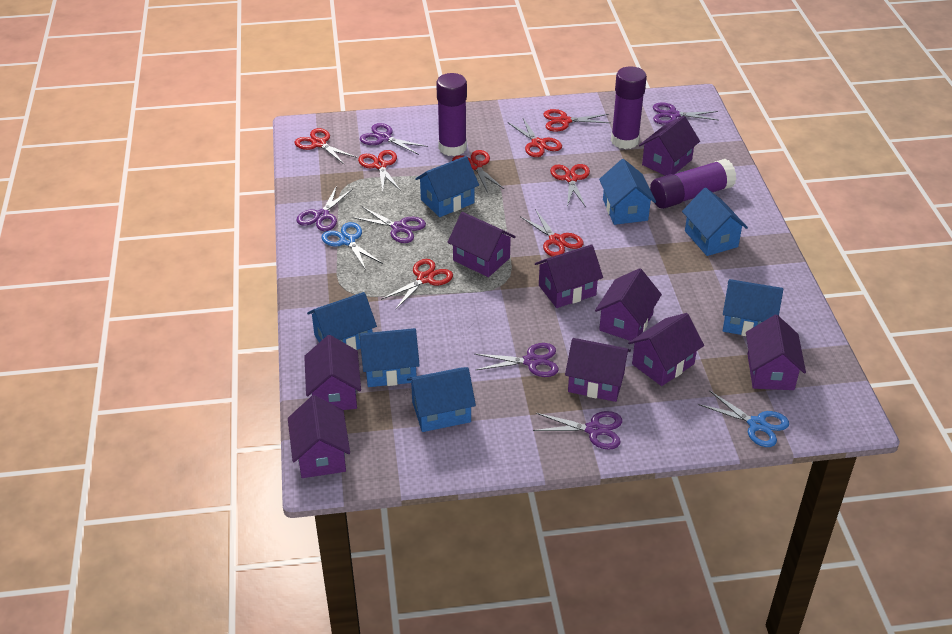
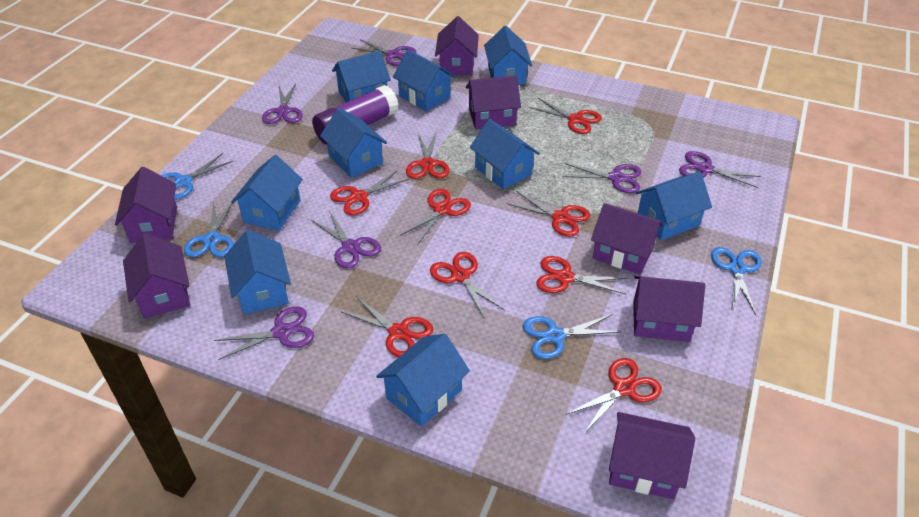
blue house: 7 -> 9
blue scissors: 2 -> 4
purple glue stick: 3 -> 1
purple house: 9 -> 7
red scissors: 8 -> 9

